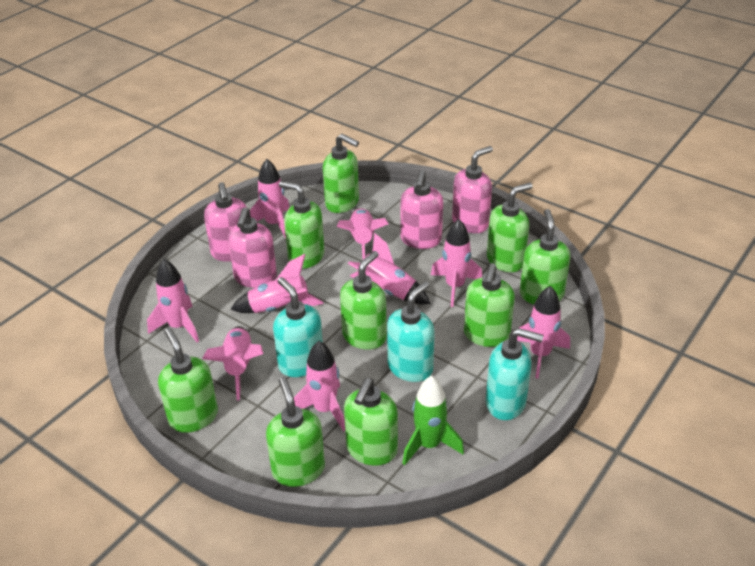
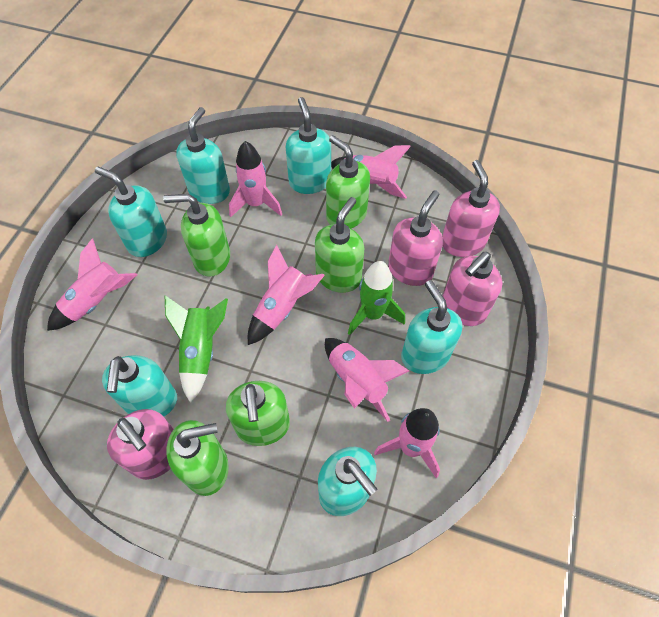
green rocket: 1 -> 2
green soap dispenser: 9 -> 5
pink rocket: 9 -> 6
turquoise soap dispenser: 3 -> 6

